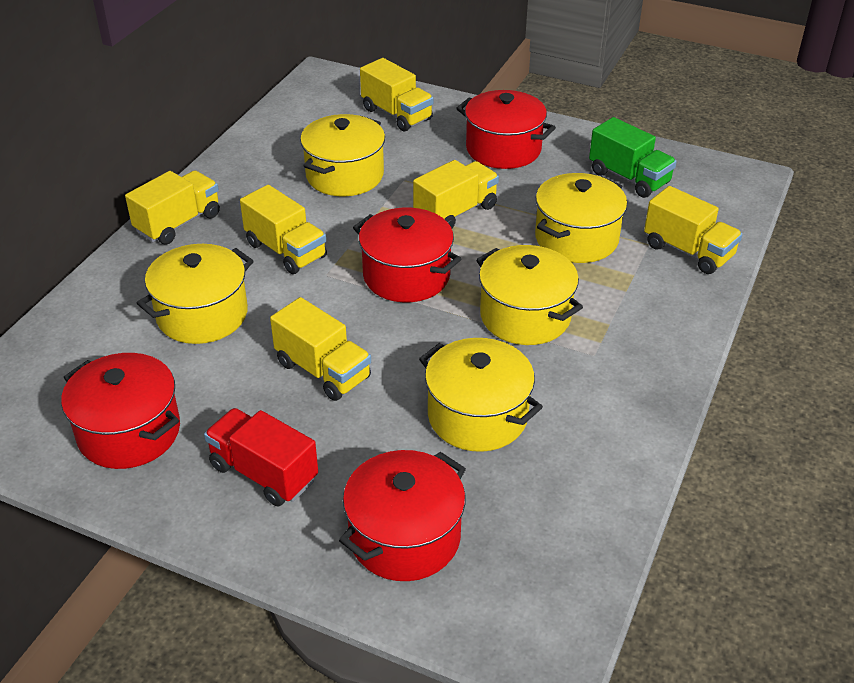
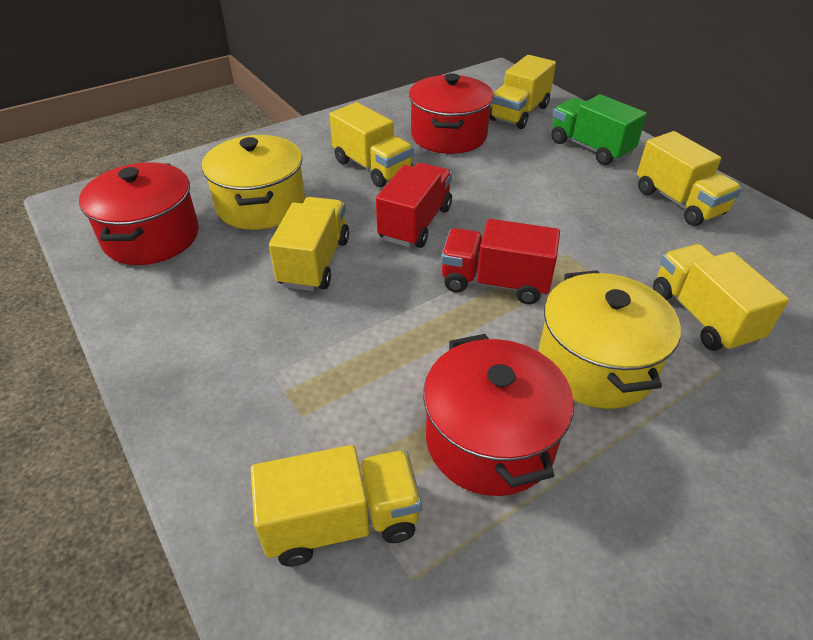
red pot: 4 -> 3
red truck: 1 -> 2
yellow pot: 5 -> 2

